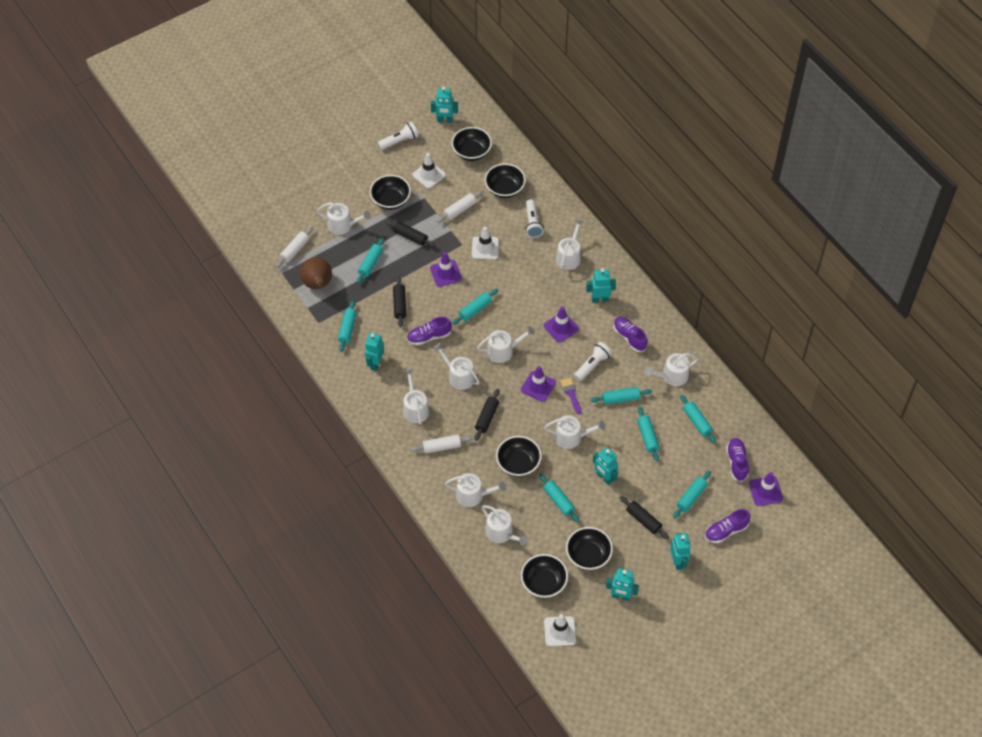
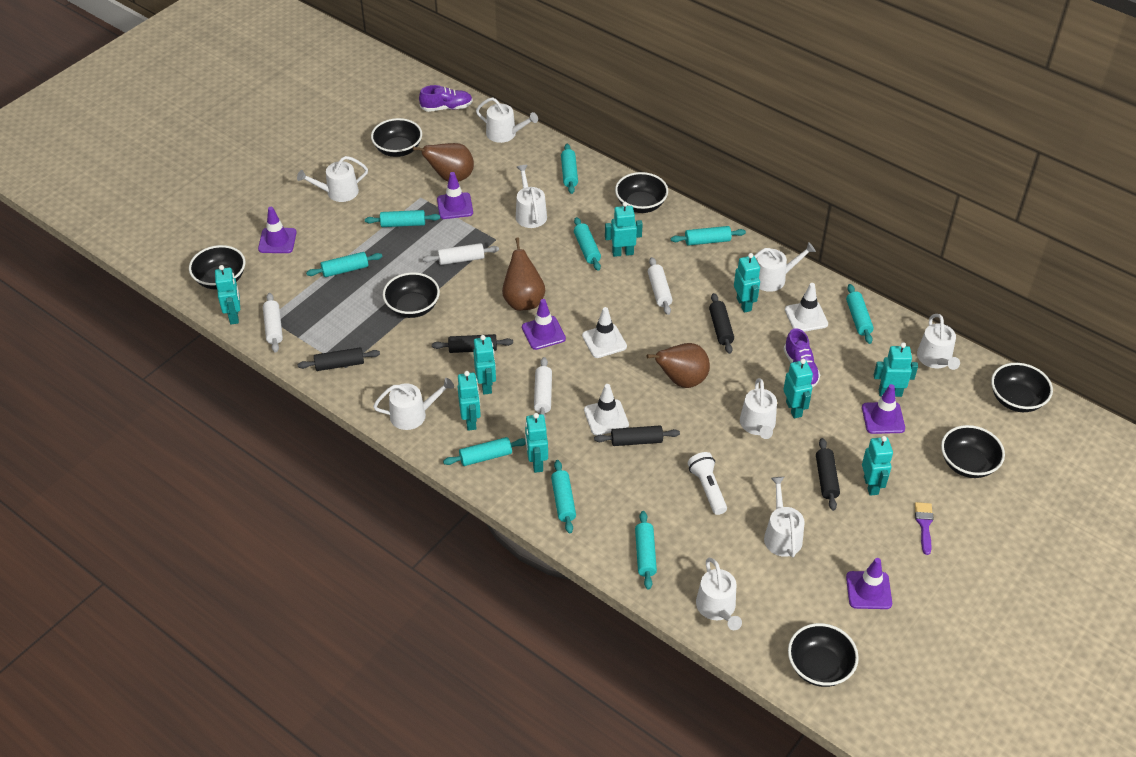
black bowl: 6 -> 7
black rolling pin: 4 -> 5
brown pear: 1 -> 3
purple shoe: 4 -> 2
purple traffic cone: 4 -> 5
turquoise robot: 6 -> 9
turquoise rolling pin: 8 -> 9
white flashlight: 3 -> 1
white rolling pin: 3 -> 4

